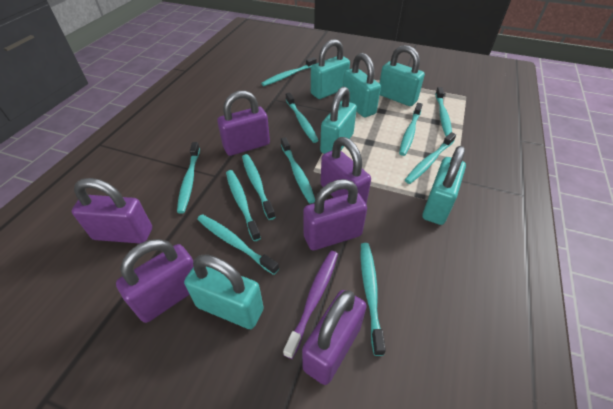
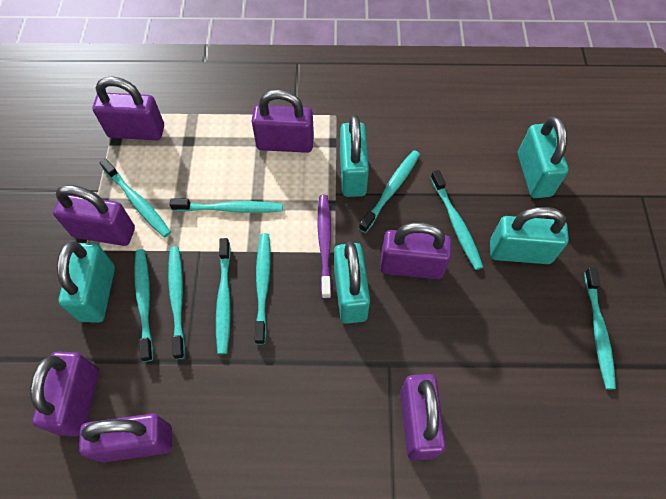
purple padlock: 6 -> 7
turquoise padlock: 6 -> 5
turquoise toothbrush: 11 -> 9

